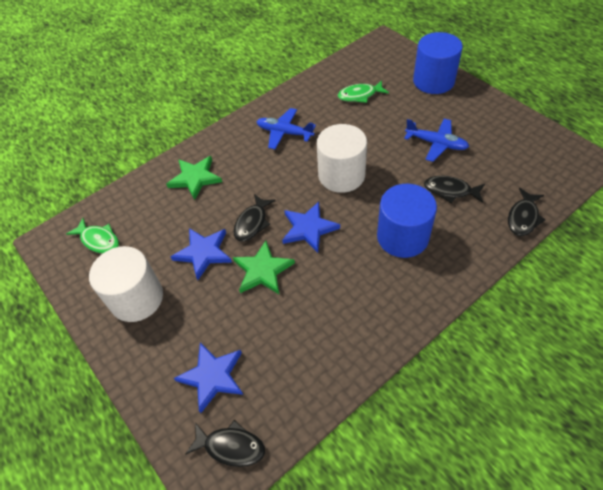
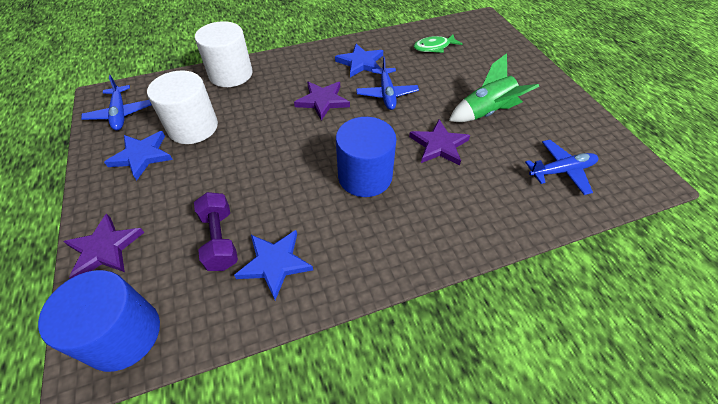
black fish: 4 -> 0
blue plane: 2 -> 3
green fish: 2 -> 1
green rocket: 0 -> 1
green star: 2 -> 0
purple dumbbell: 0 -> 1
purple star: 0 -> 3

